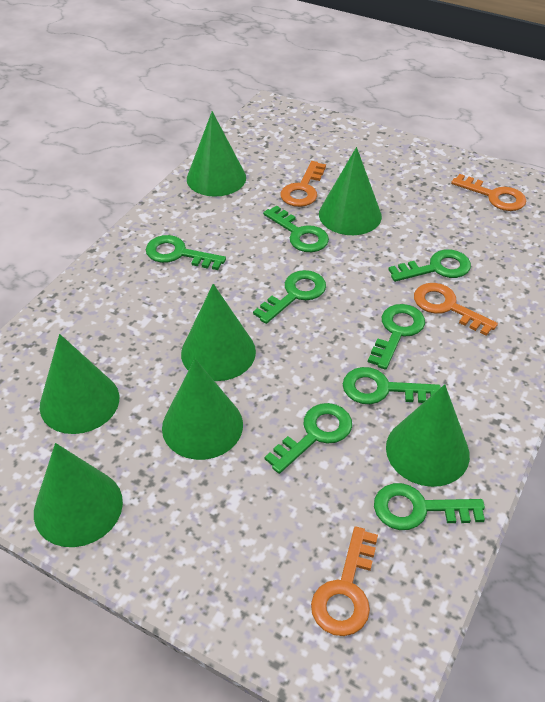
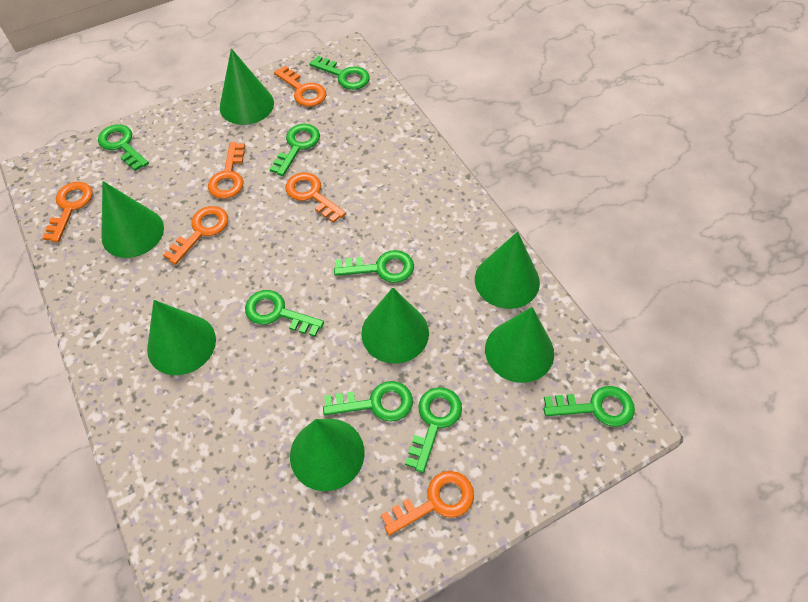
orange key: 4 -> 6

